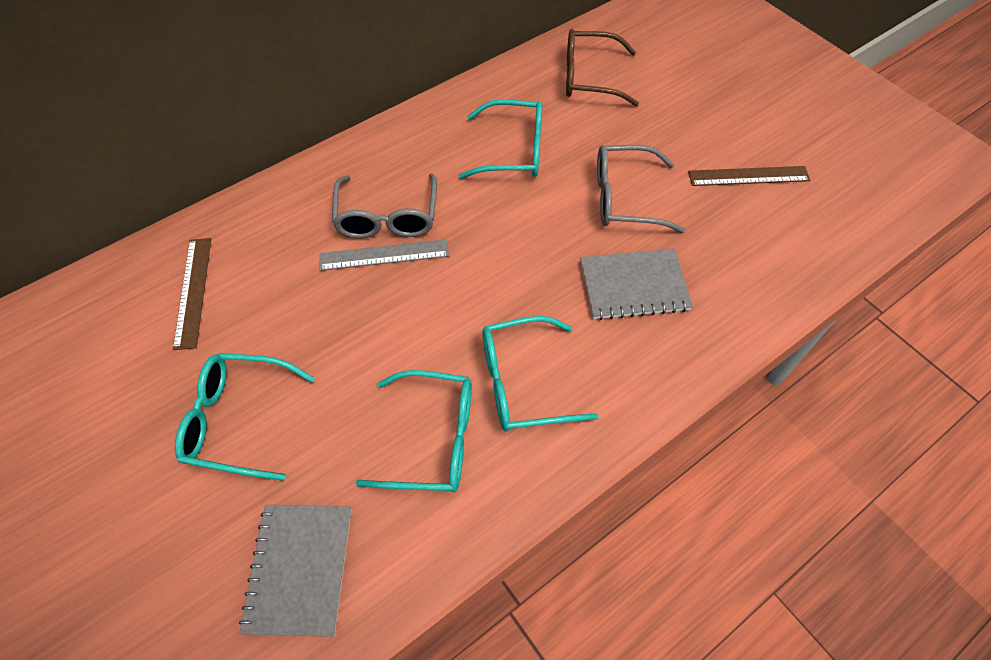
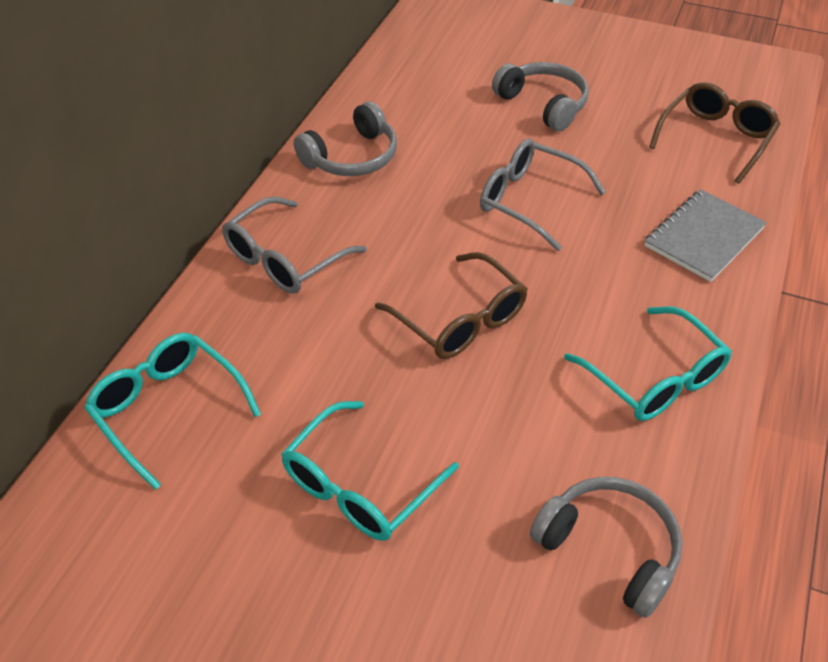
brown glasses: 1 -> 2
brown ruler: 2 -> 0
grey headphones: 0 -> 3
grey notebook: 2 -> 1
grey ruler: 1 -> 0
turquoise glasses: 4 -> 3

